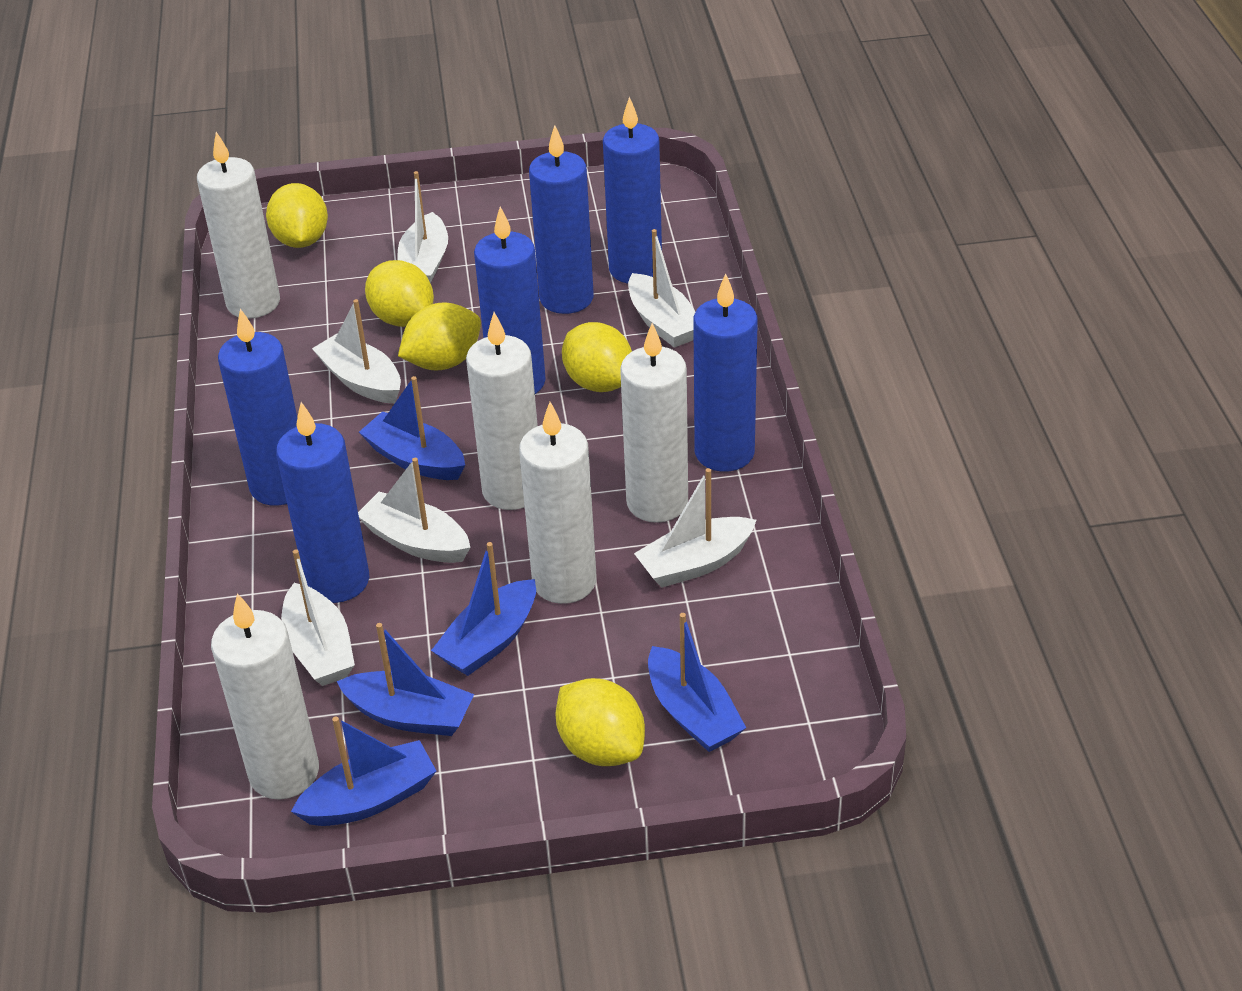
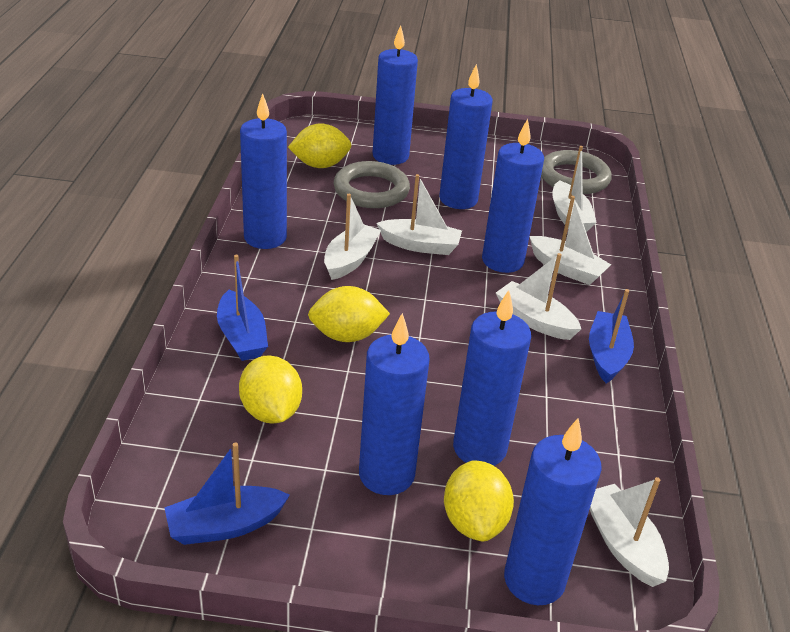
blue boat: 5 -> 3
blue candle: 6 -> 7
grey ring: 0 -> 2
white candle: 5 -> 0
yellow lemon: 5 -> 4

